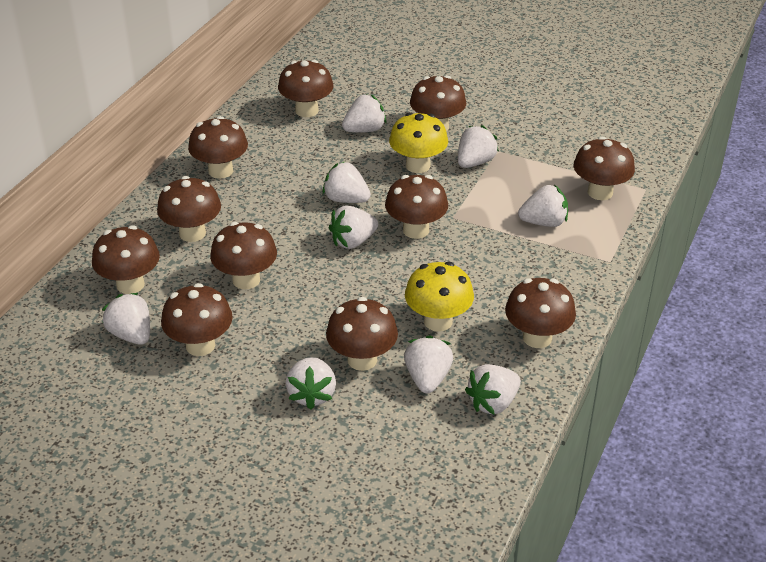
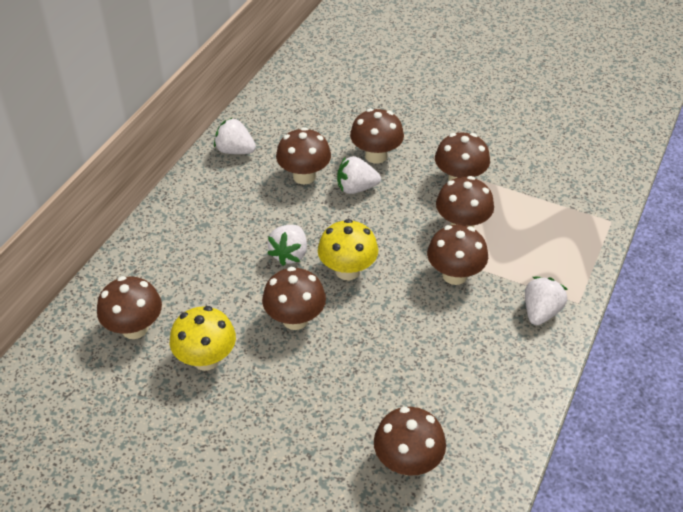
brown mushroom: 11 -> 8
white strawberry: 9 -> 4

